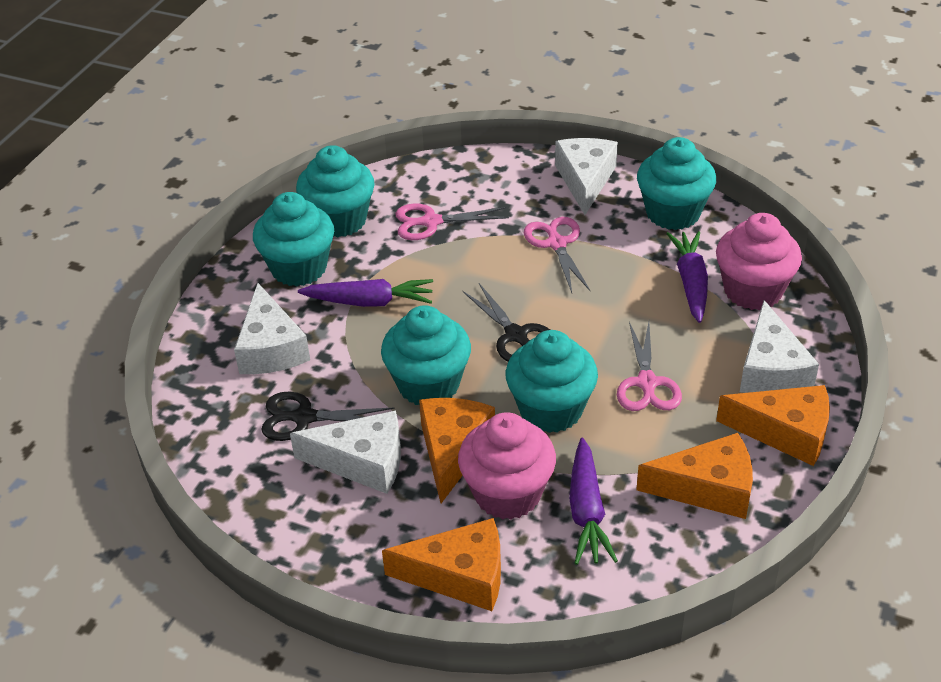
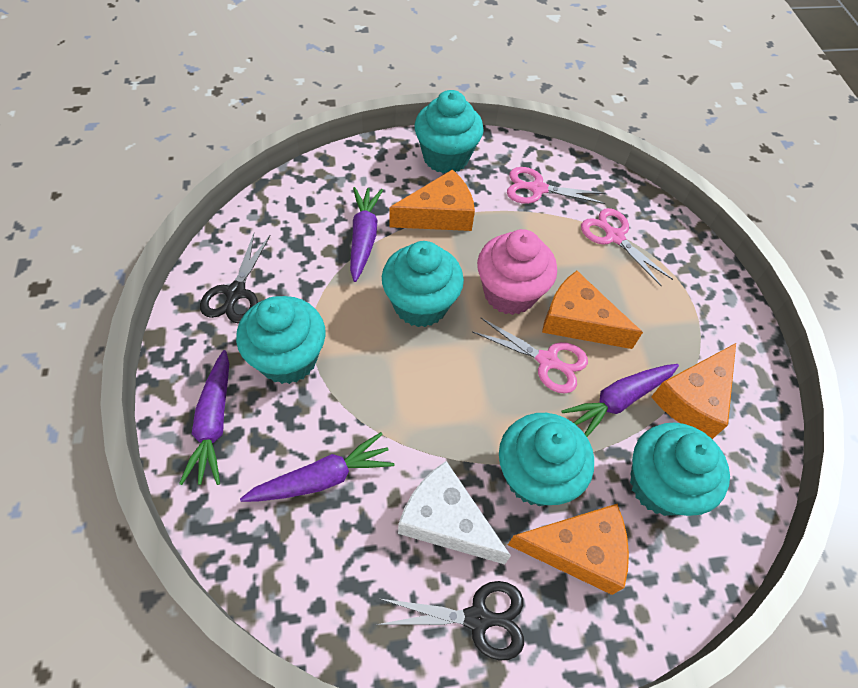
pink cupcake: 2 -> 1
purple carrot: 3 -> 4
white cheese: 4 -> 1

